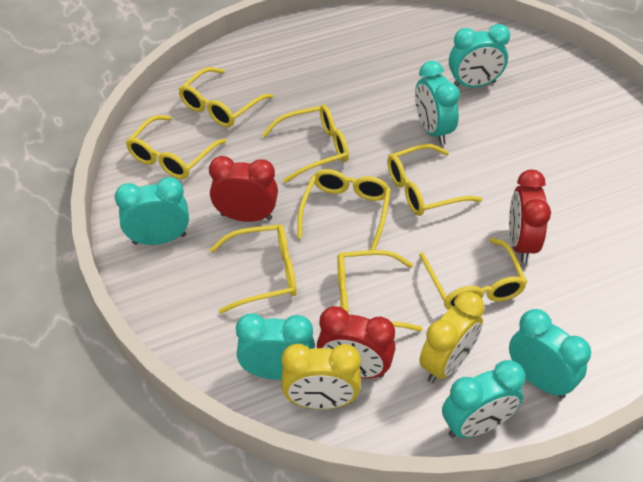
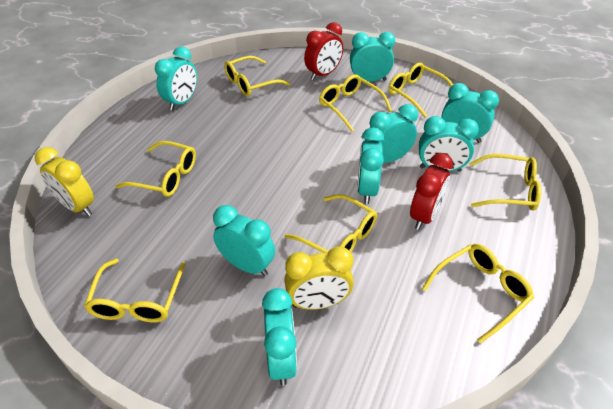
red clock: 3 -> 2
turquoise clock: 6 -> 8

